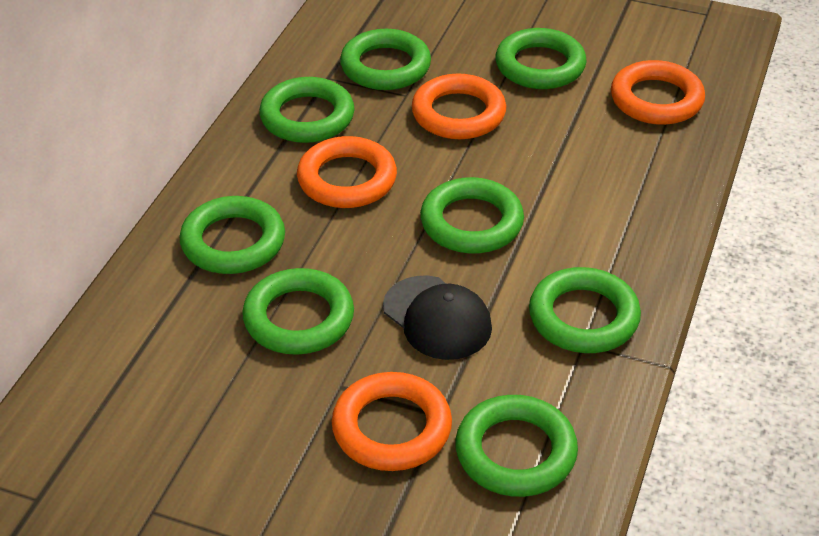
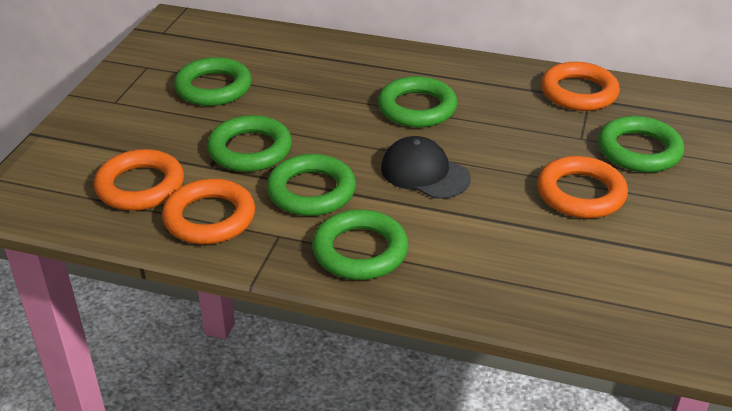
green ring: 8 -> 6

